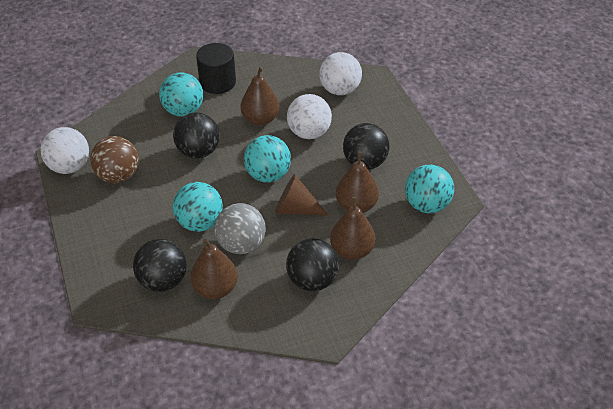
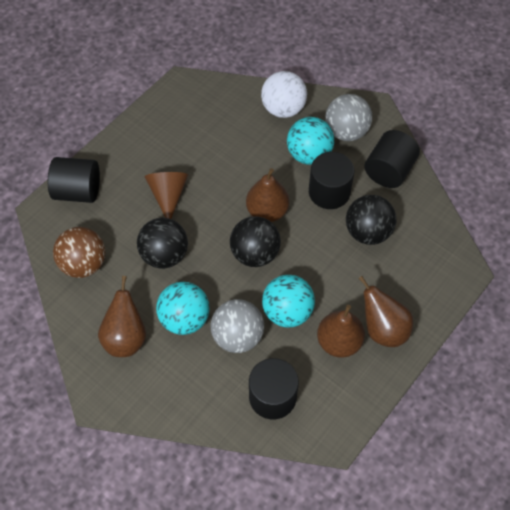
black ball: 4 -> 3
black cylinder: 1 -> 4
grey ball: 1 -> 2
turquoise ball: 4 -> 3
white ball: 3 -> 1

